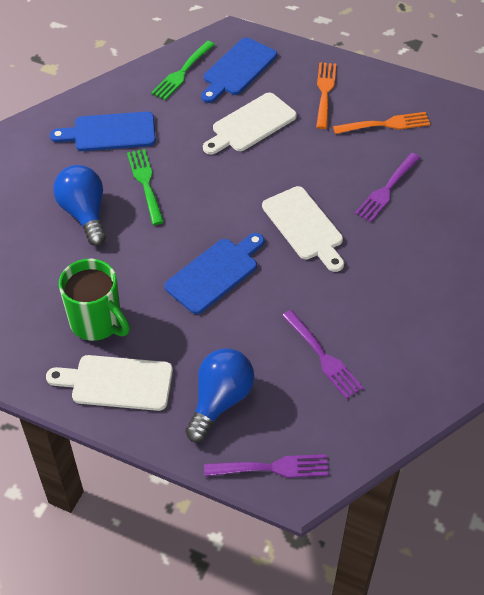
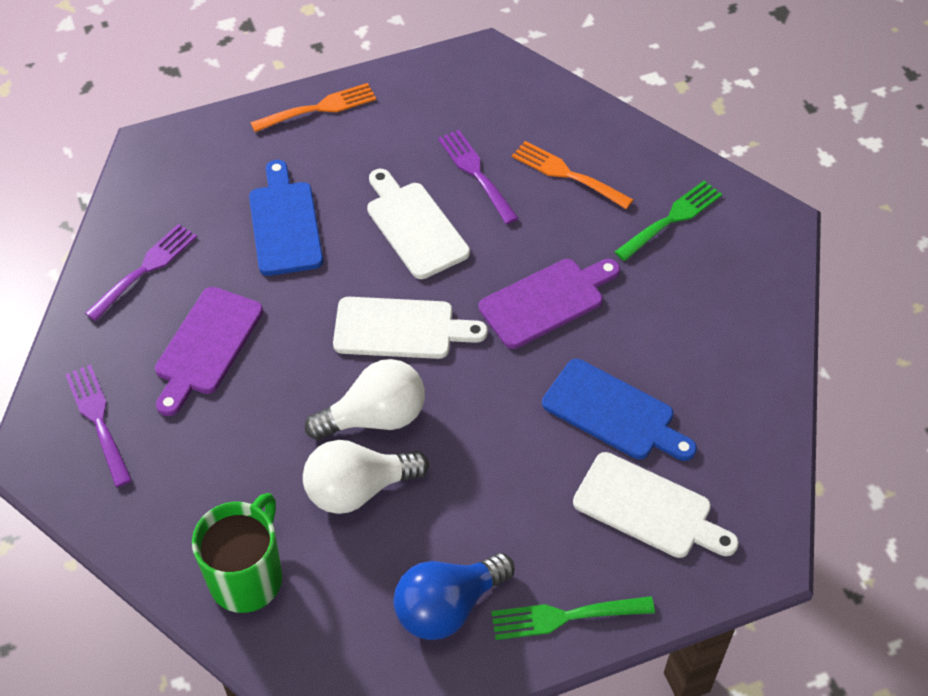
blue cutting board: 3 -> 2
blue light bulb: 2 -> 1
purple cutting board: 0 -> 2
white light bulb: 0 -> 2

